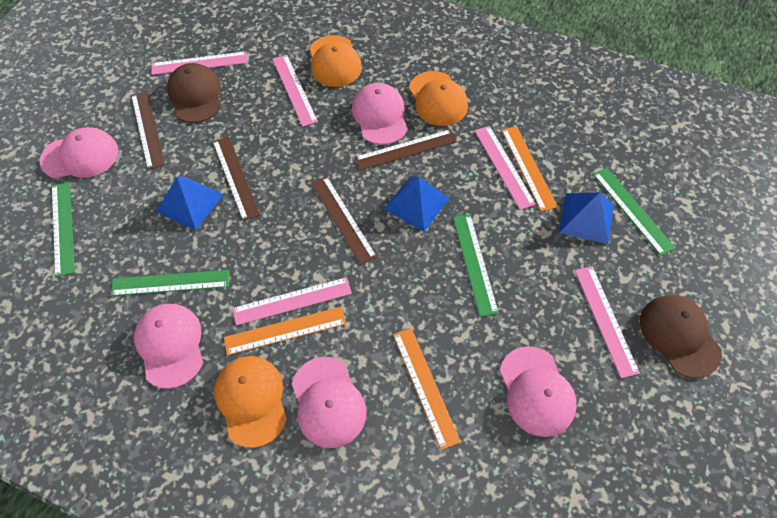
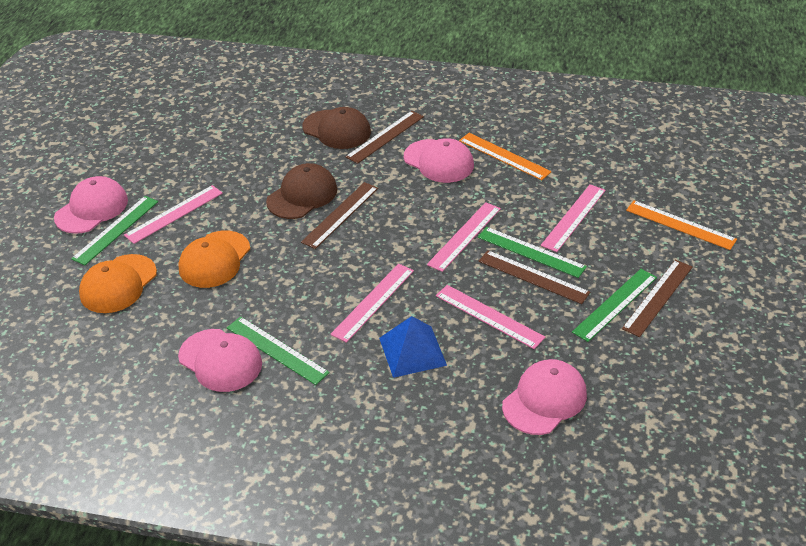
blue pyramid: 3 -> 1
orange cap: 3 -> 2
orange ruler: 3 -> 2
pink cap: 5 -> 4

